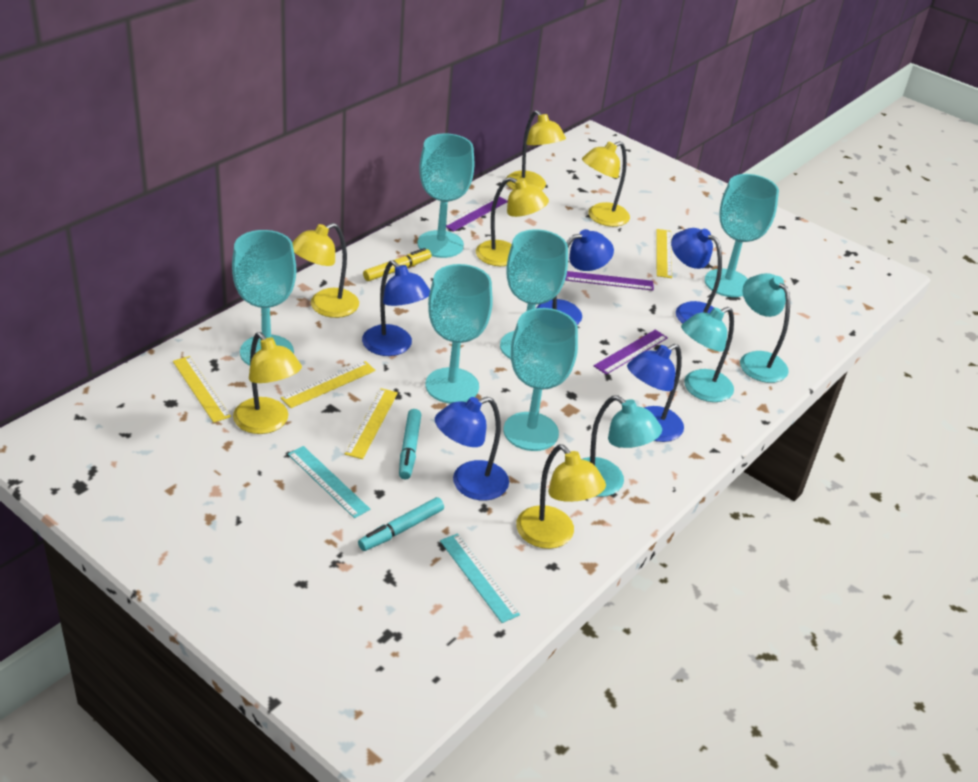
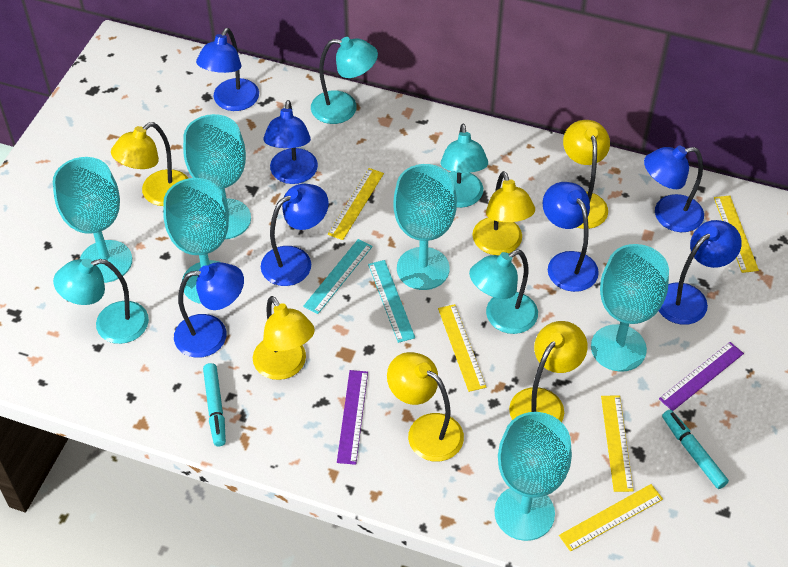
blue lamp: 5 -> 7
purple ruler: 3 -> 2
turquoise lamp: 3 -> 4
yellow marker: 1 -> 0
yellow ruler: 4 -> 5

